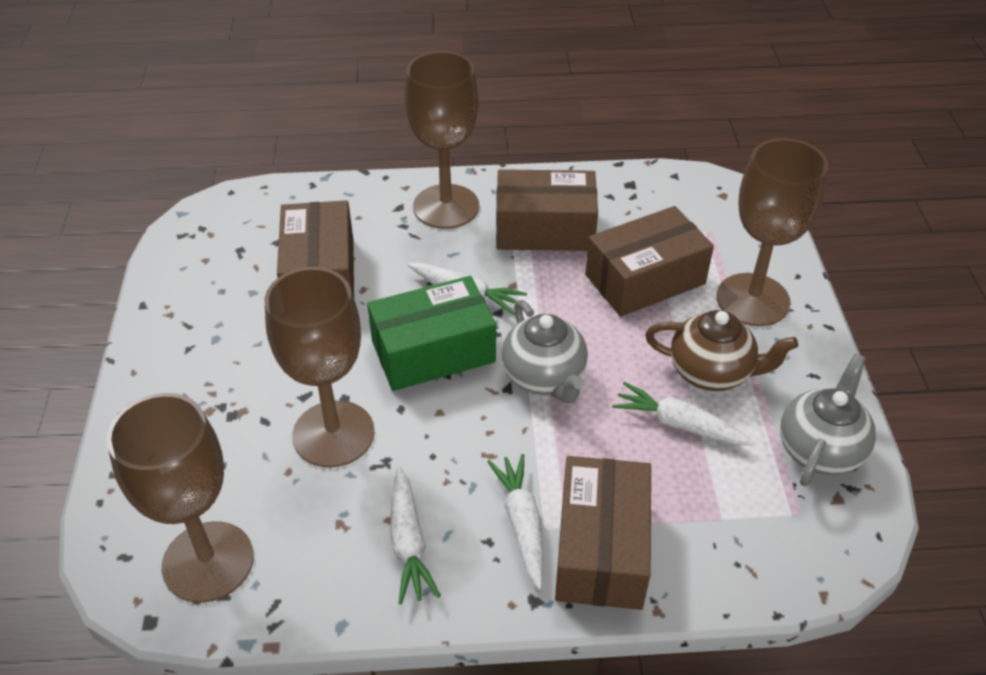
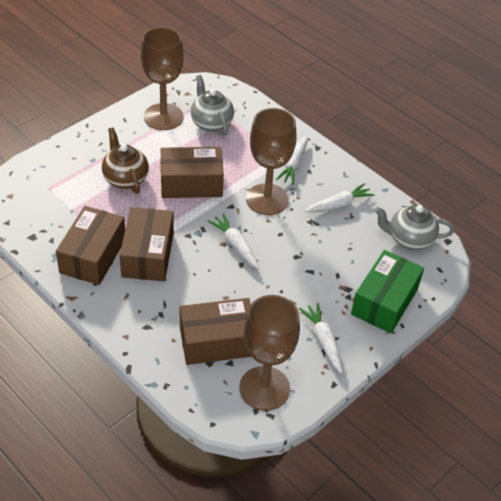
brown goblet: 4 -> 3

